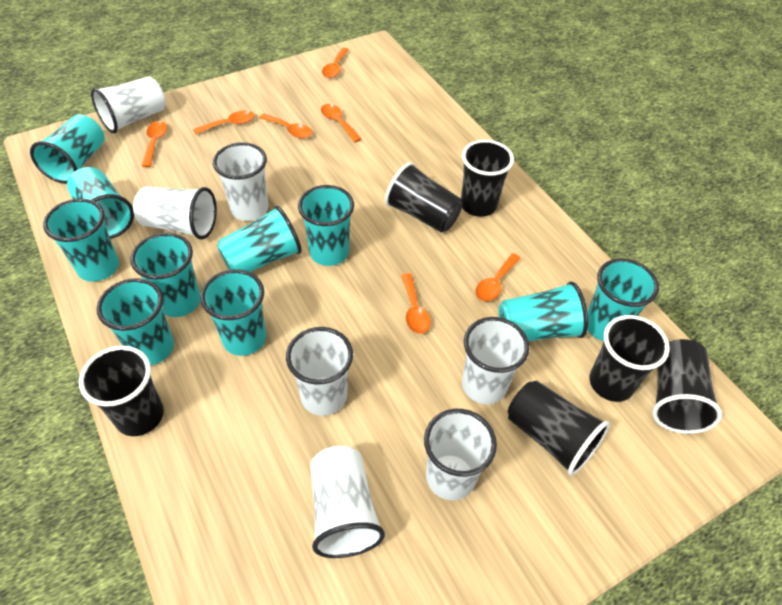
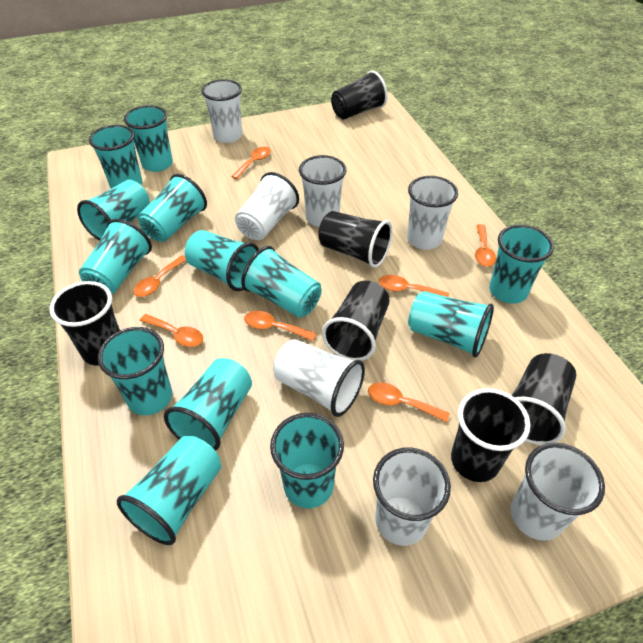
turquoise cup: 10 -> 13

